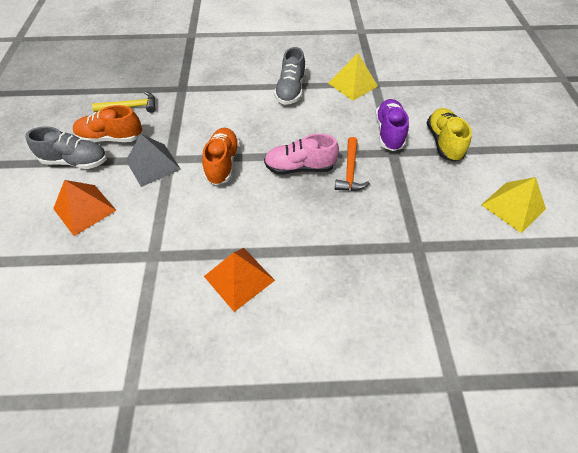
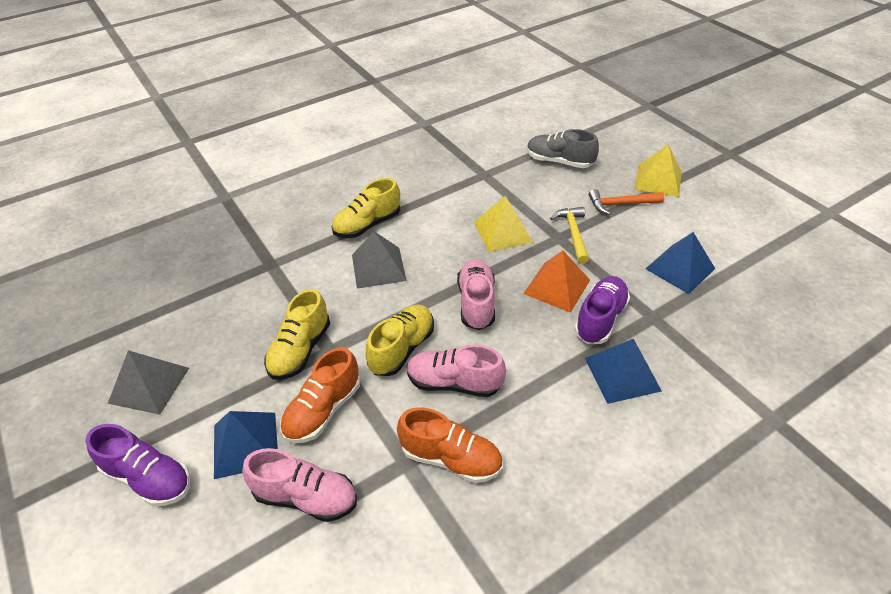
blue pyramid: 0 -> 3
grey pyramid: 1 -> 2
grey shoe: 2 -> 1
orange pyramid: 2 -> 1
pink shoe: 1 -> 3
purple shoe: 1 -> 2
yellow shoe: 1 -> 3

